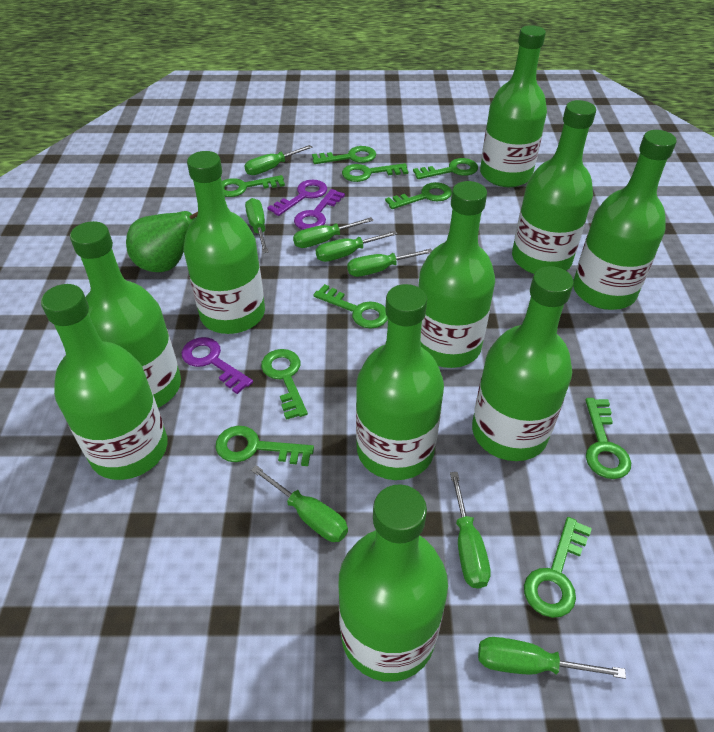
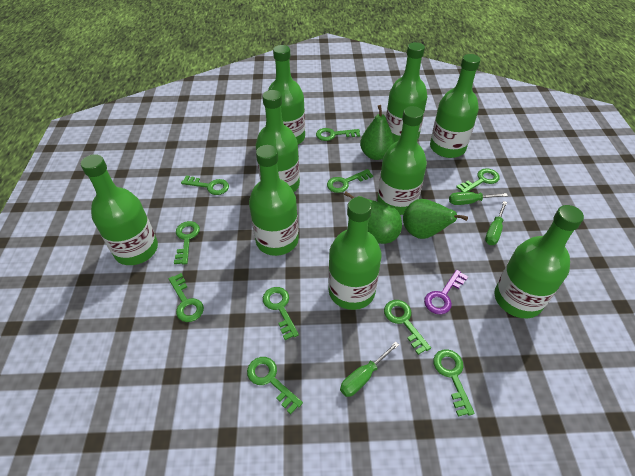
green bottle: 10 -> 9
green pear: 1 -> 3
green screwdriver: 8 -> 3
purple key: 3 -> 1

